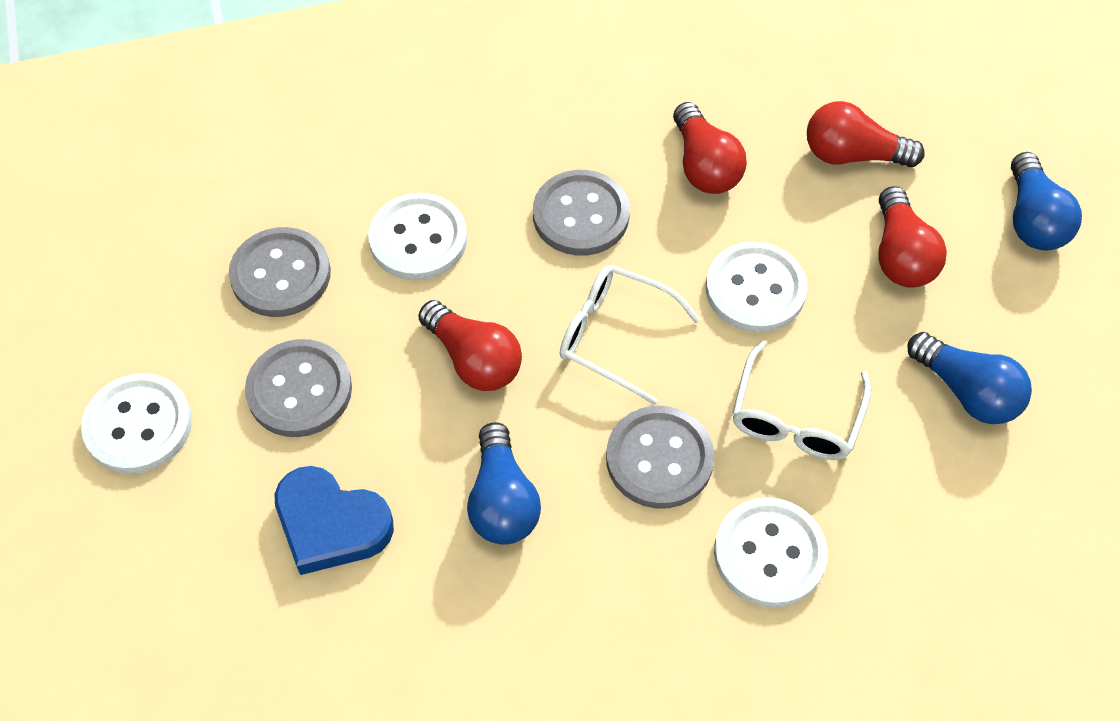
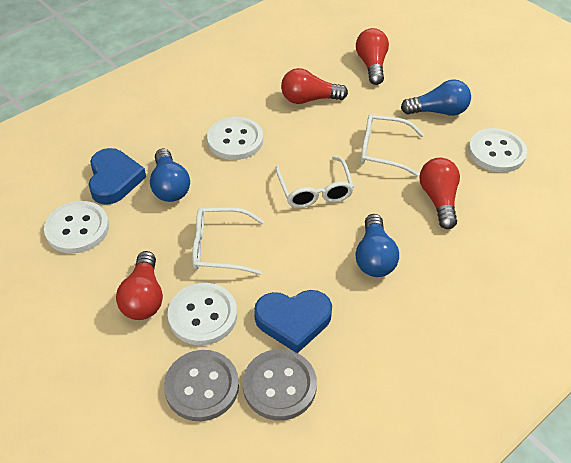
blue heart: 1 -> 2
grey button: 4 -> 2
white glasses: 2 -> 3

